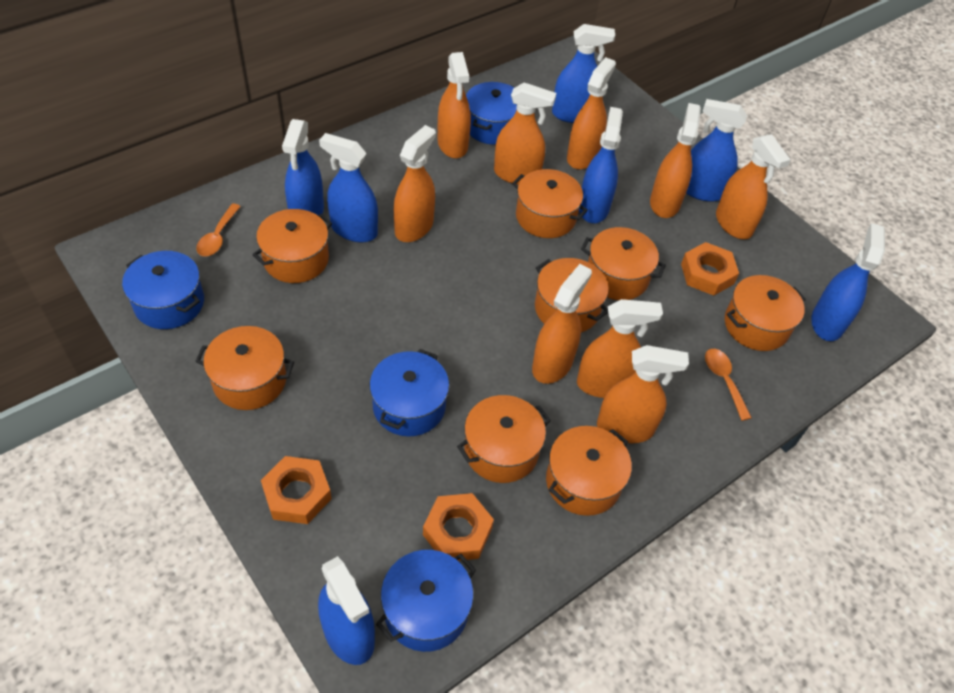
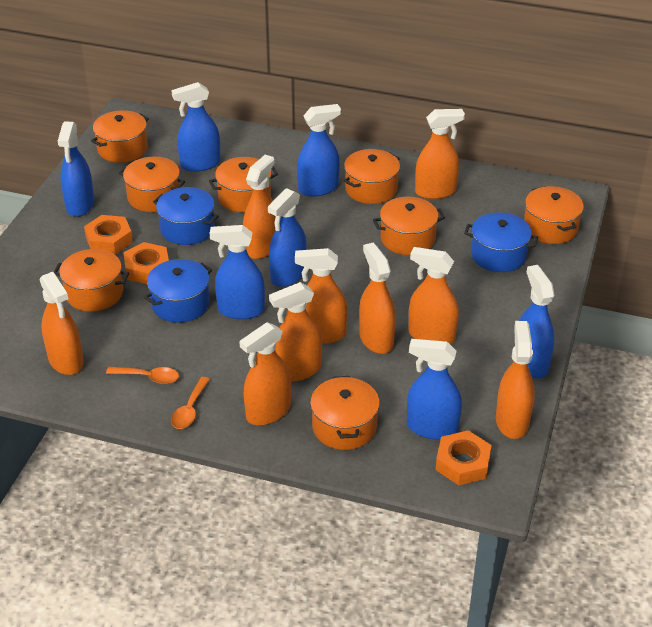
blue pot: 4 -> 3

